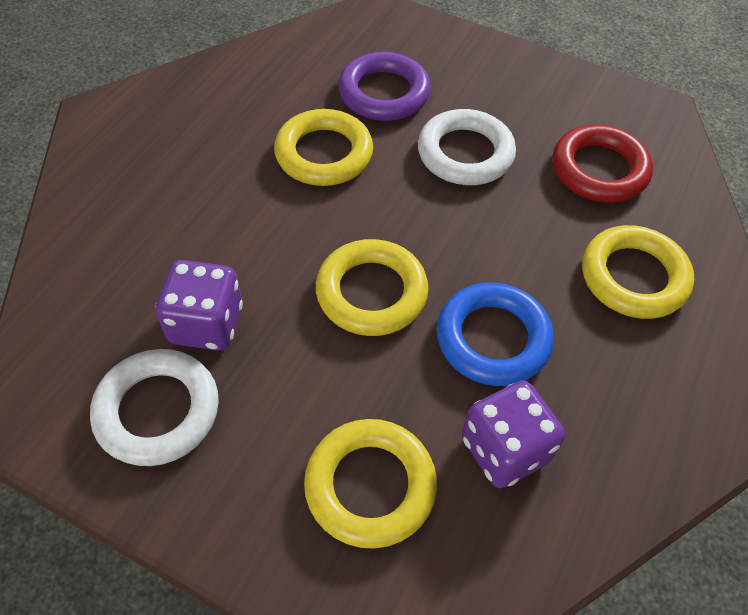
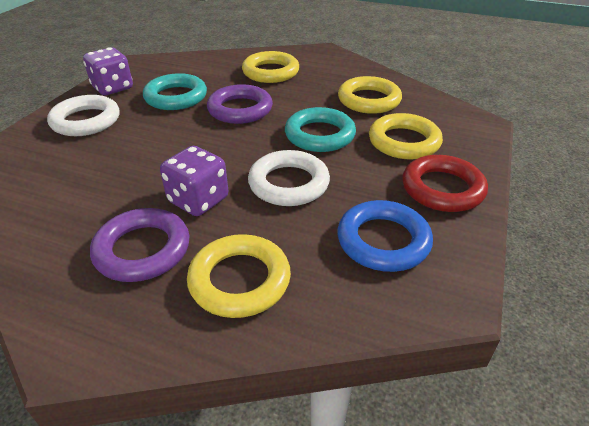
purple ring: 1 -> 2
turquoise ring: 0 -> 2

